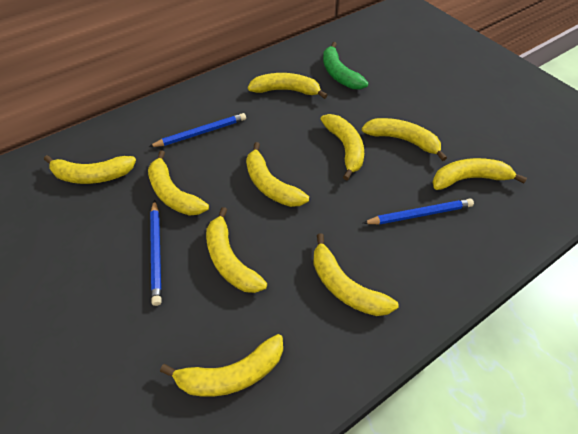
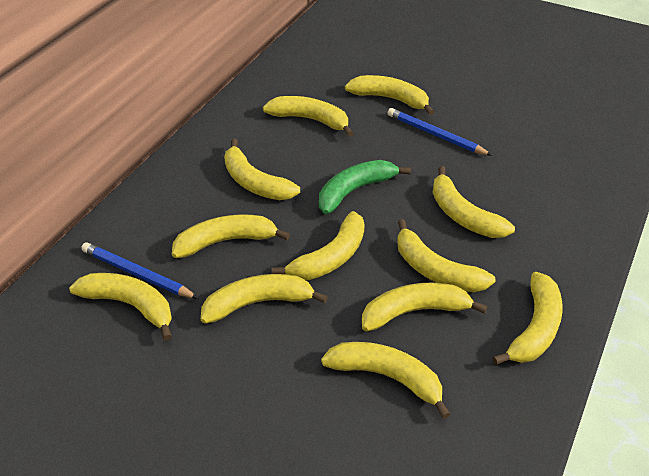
blue pencil: 3 -> 2
yellow banana: 10 -> 12

